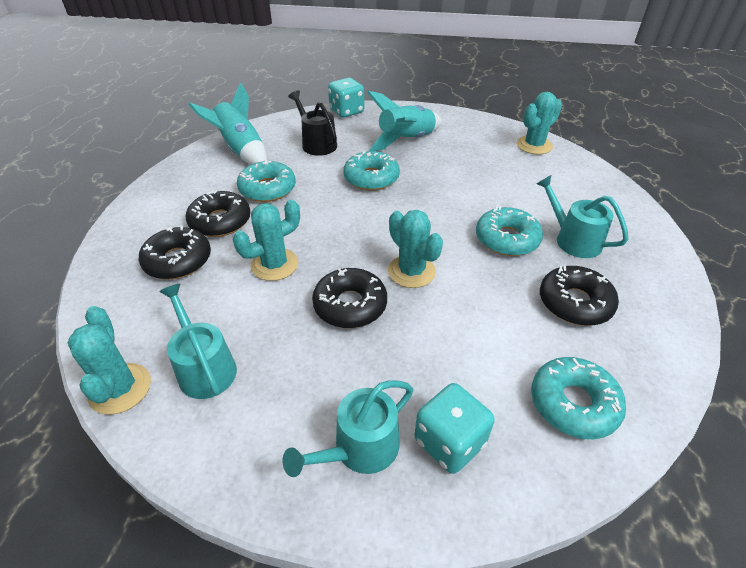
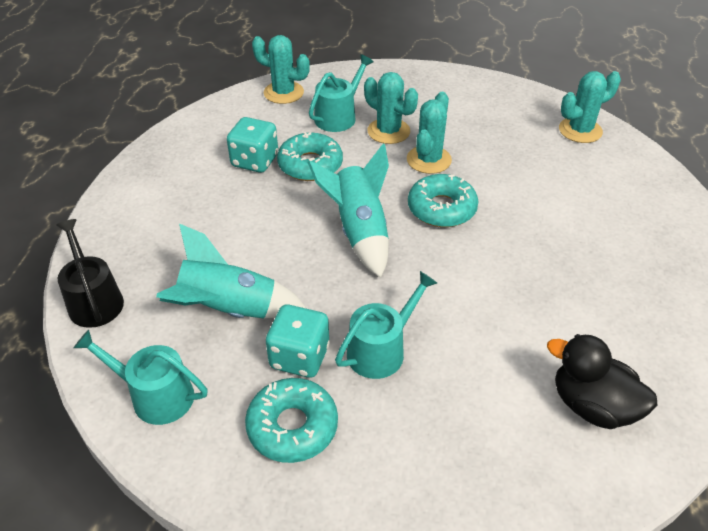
black donut: 4 -> 0
black duck: 0 -> 1
turquoise donut: 4 -> 3

